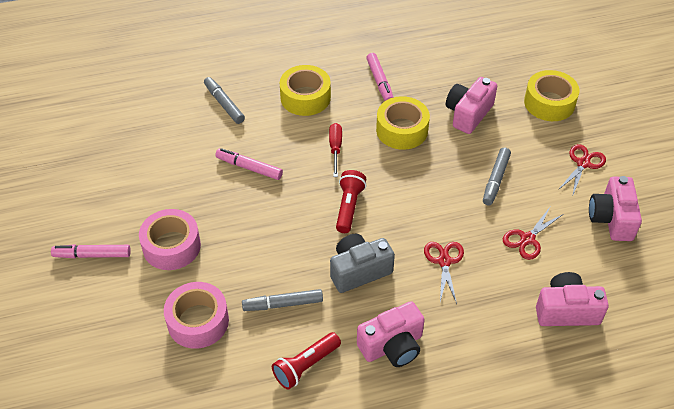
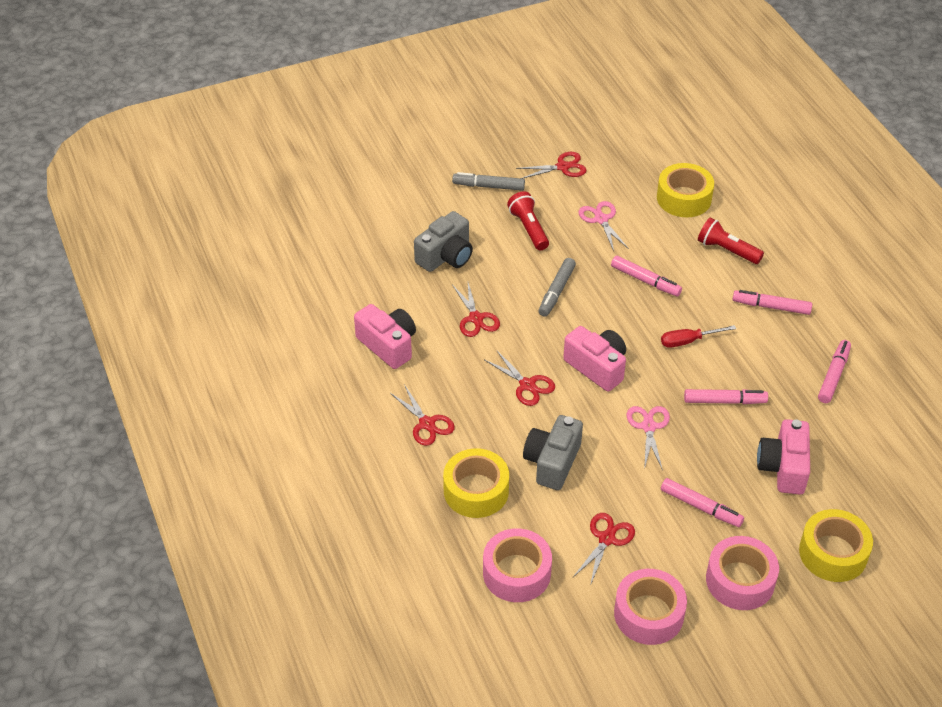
grey camera: 1 -> 2
grey marker: 3 -> 2
pink camera: 4 -> 3
pink marker: 3 -> 5
pink scissors: 0 -> 2
pink tape: 2 -> 3
red scissors: 3 -> 5

